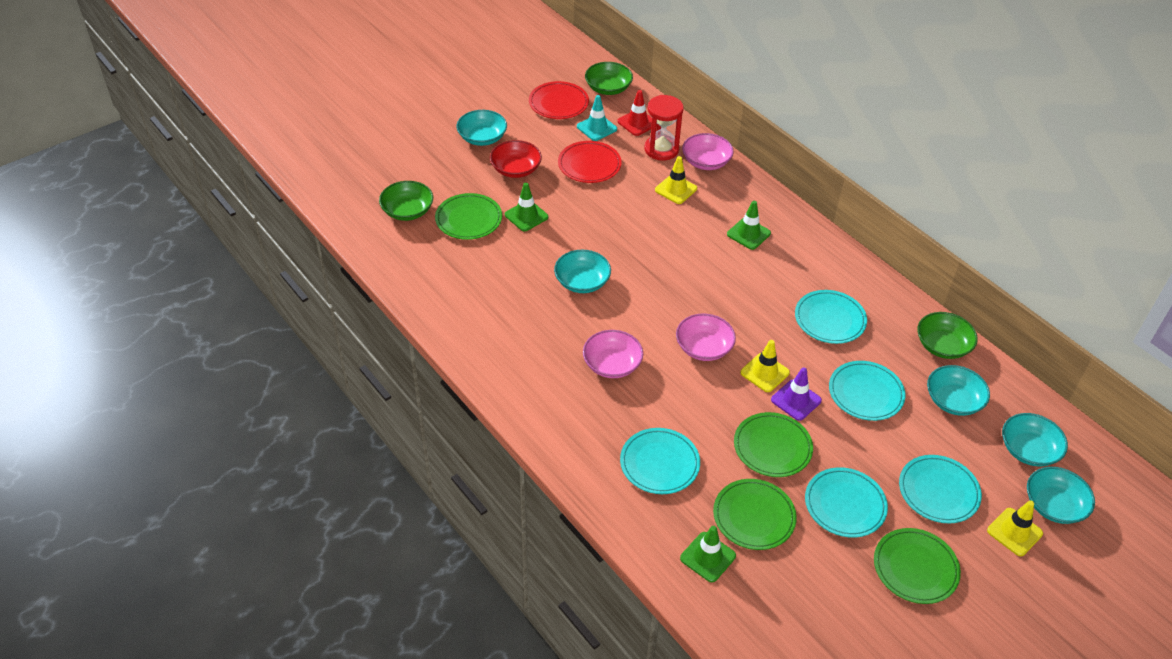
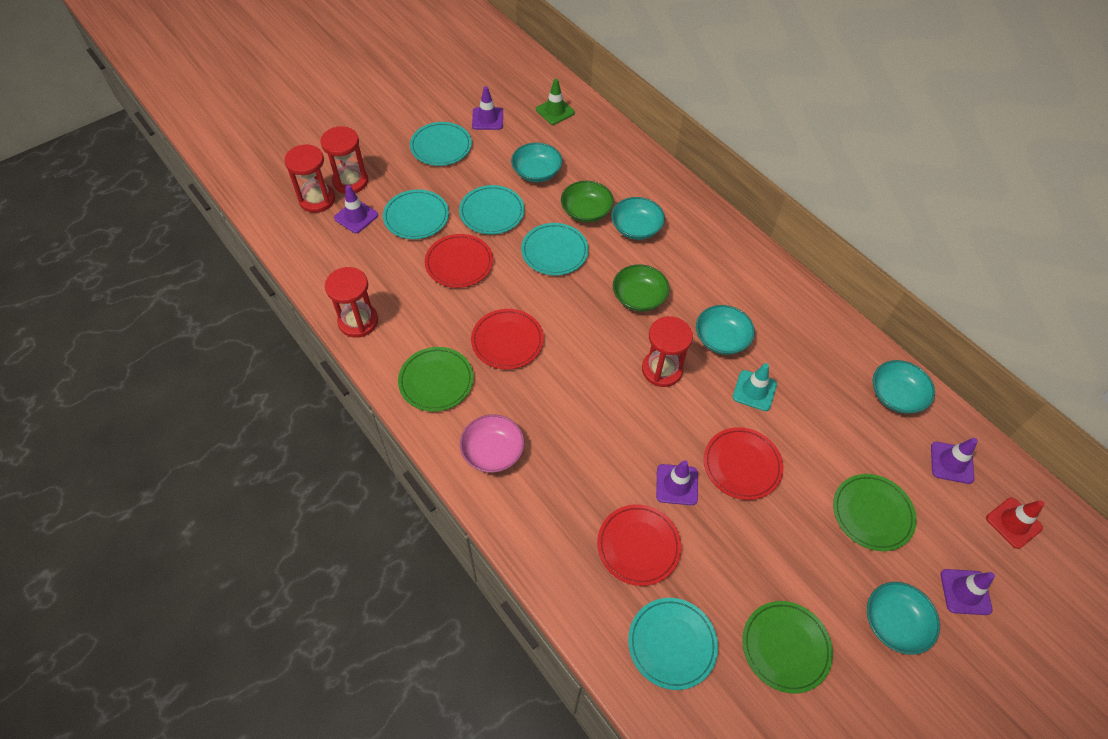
green bowl: 3 -> 2
green plate: 4 -> 3
green traffic cone: 3 -> 1
pink bowl: 3 -> 1
purple traffic cone: 1 -> 5
red bowl: 1 -> 0
red hourglass: 1 -> 4
red plate: 2 -> 4
yellow traffic cone: 3 -> 0

